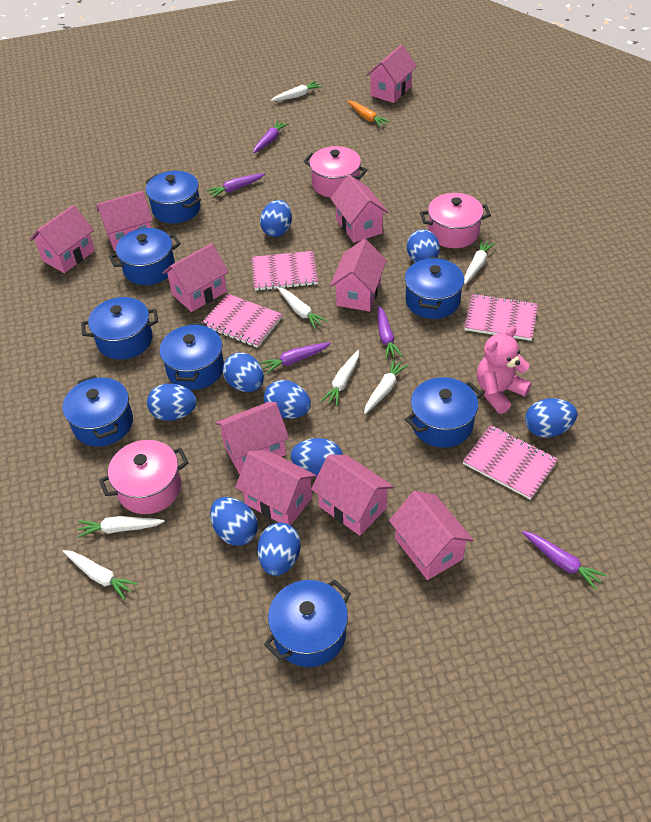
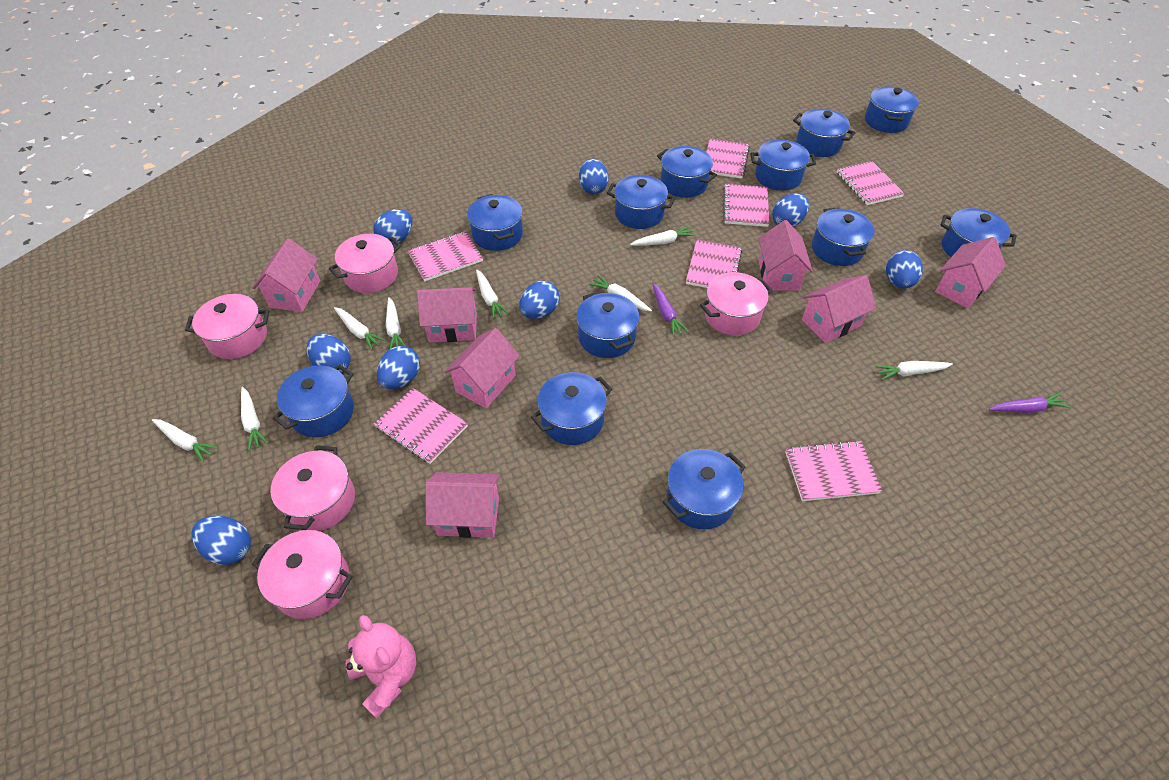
blue egg: 9 -> 8
blue pot: 8 -> 12
orange carrot: 1 -> 0
pink house: 10 -> 7
pink notebook: 4 -> 7
pink pot: 3 -> 5
purple carrot: 5 -> 2
white carrot: 7 -> 8

